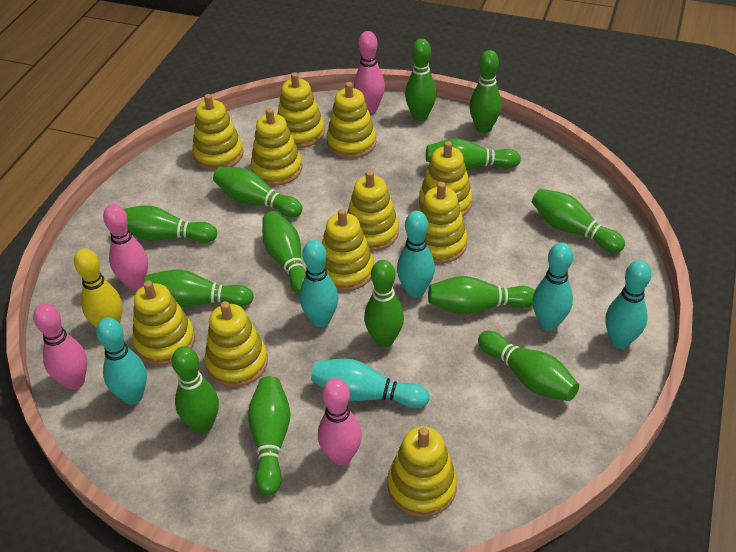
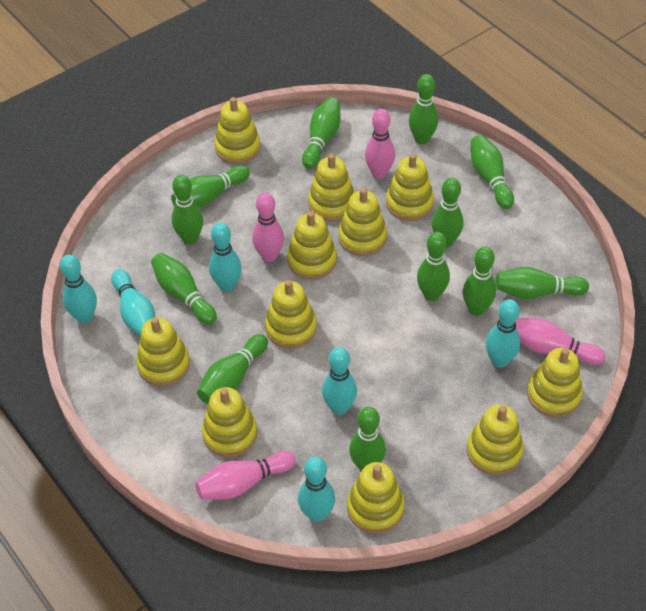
green bowling pin: 13 -> 12
yellow bowling pin: 1 -> 0

